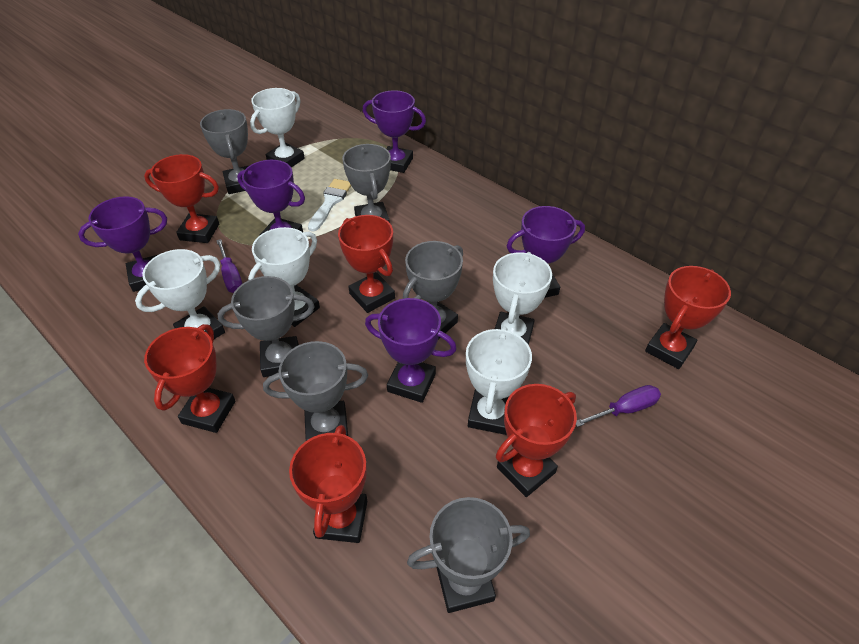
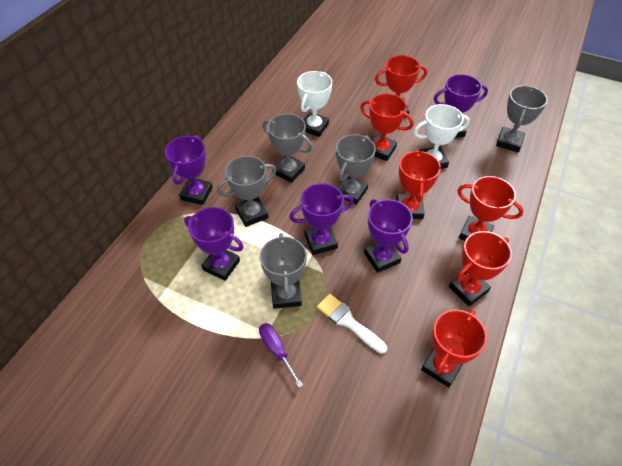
grey trophy: 6 -> 5
purple screwdriver: 2 -> 1
white trophy: 5 -> 2

